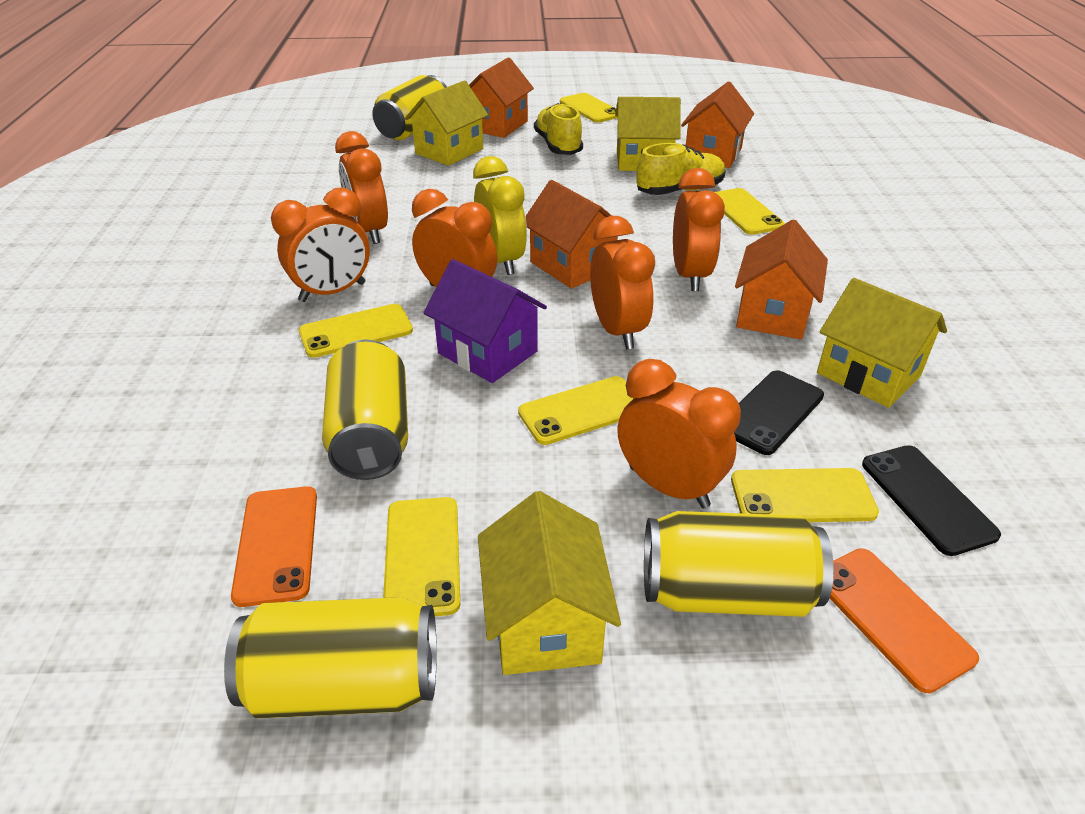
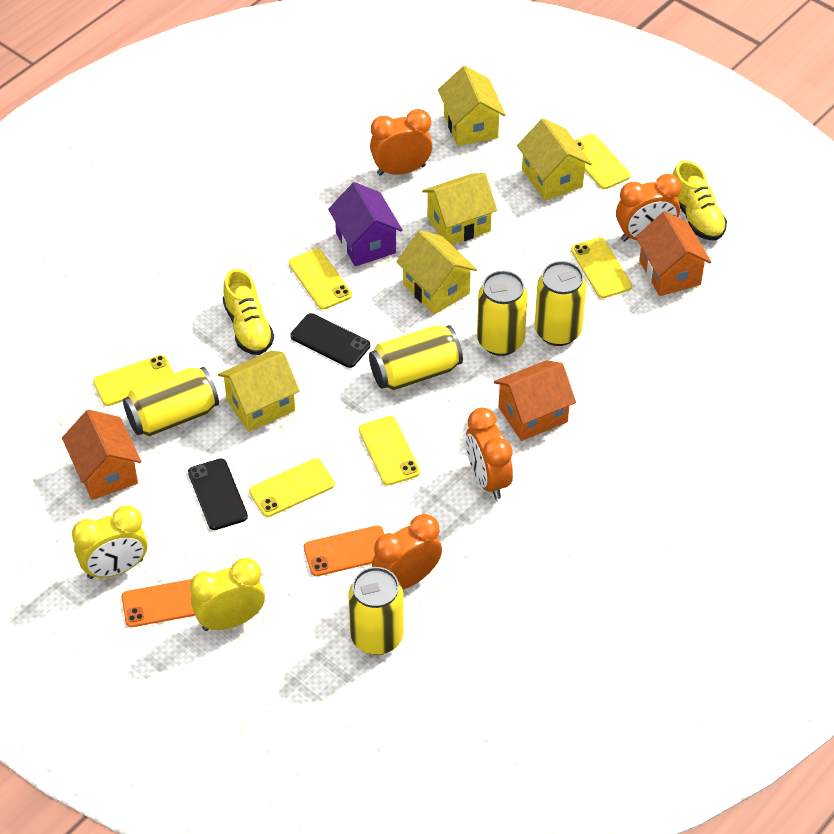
orange clock: 6 -> 4
orange house: 4 -> 3
yellow can: 4 -> 5
yellow clock: 1 -> 2
yellow house: 4 -> 5

